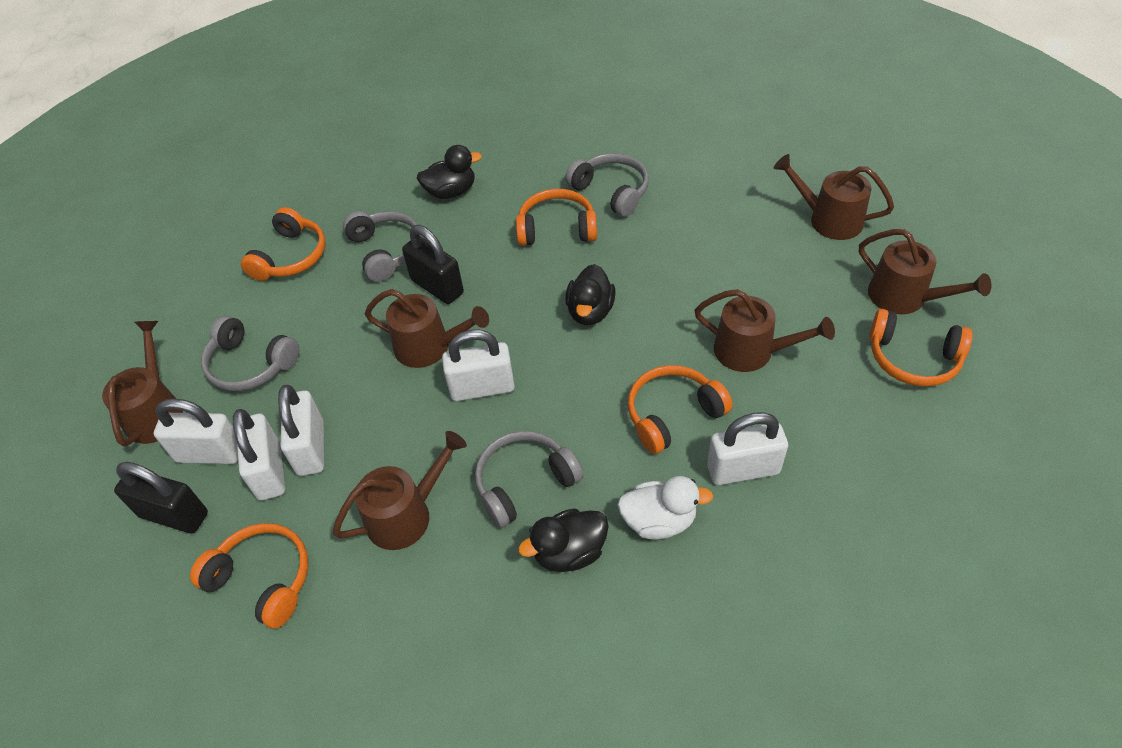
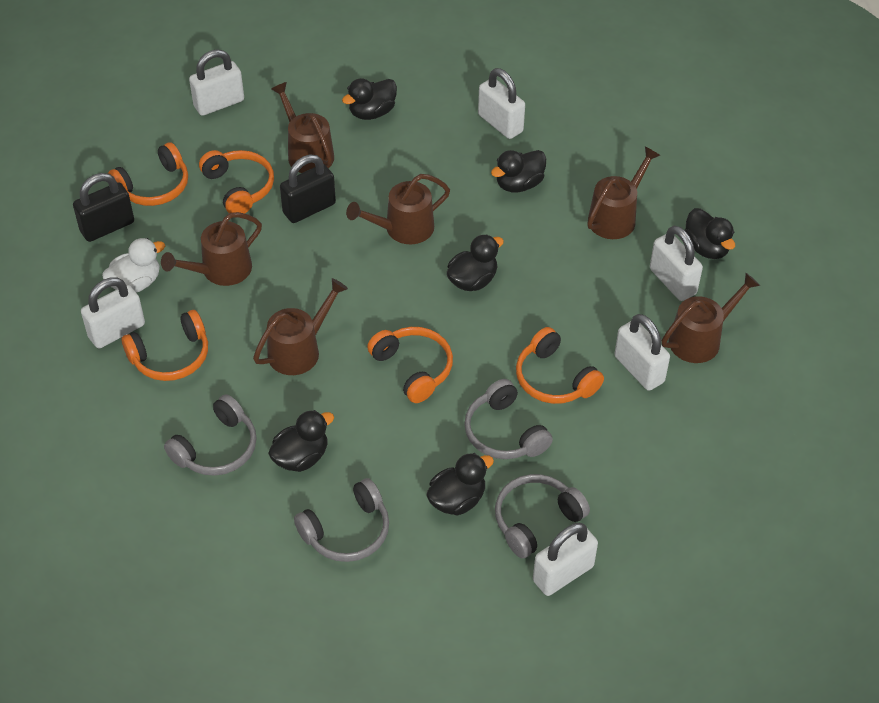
black duck: 3 -> 6
white padlock: 5 -> 6

